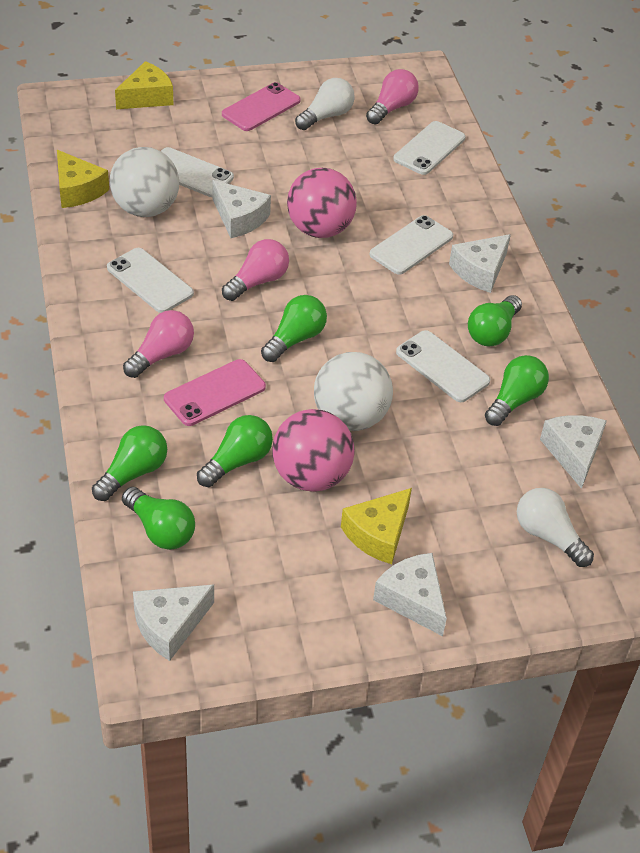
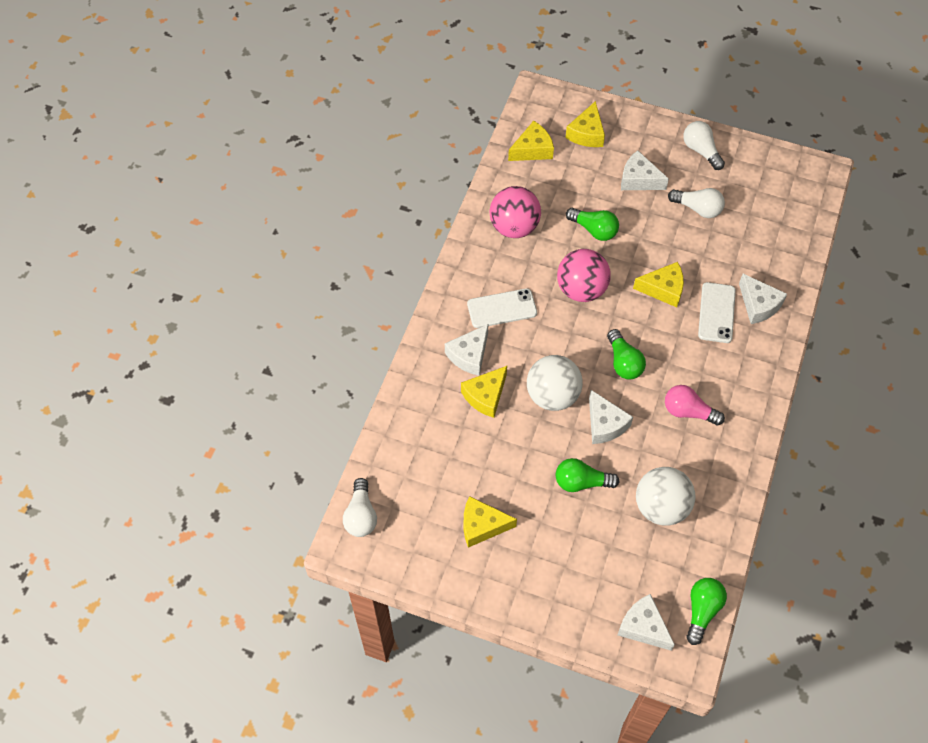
green light bulb: 6 -> 4
pink light bulb: 3 -> 1
pink phone: 2 -> 0
white light bulb: 2 -> 3
white phone: 5 -> 2
yellow cheese: 3 -> 5

